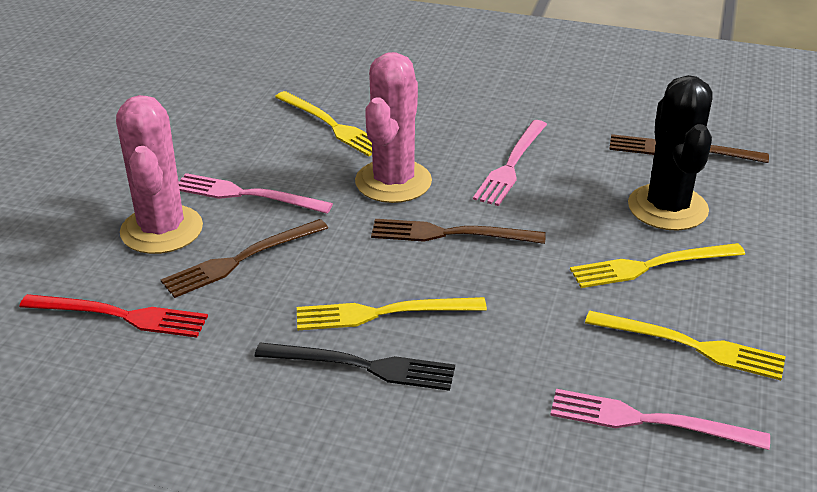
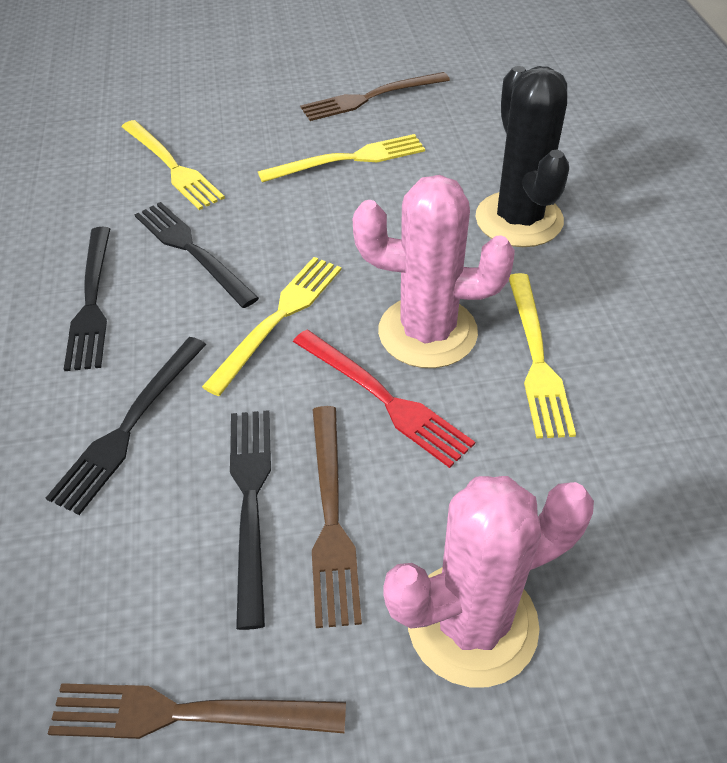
black fork: 1 -> 4
pink fork: 3 -> 0

